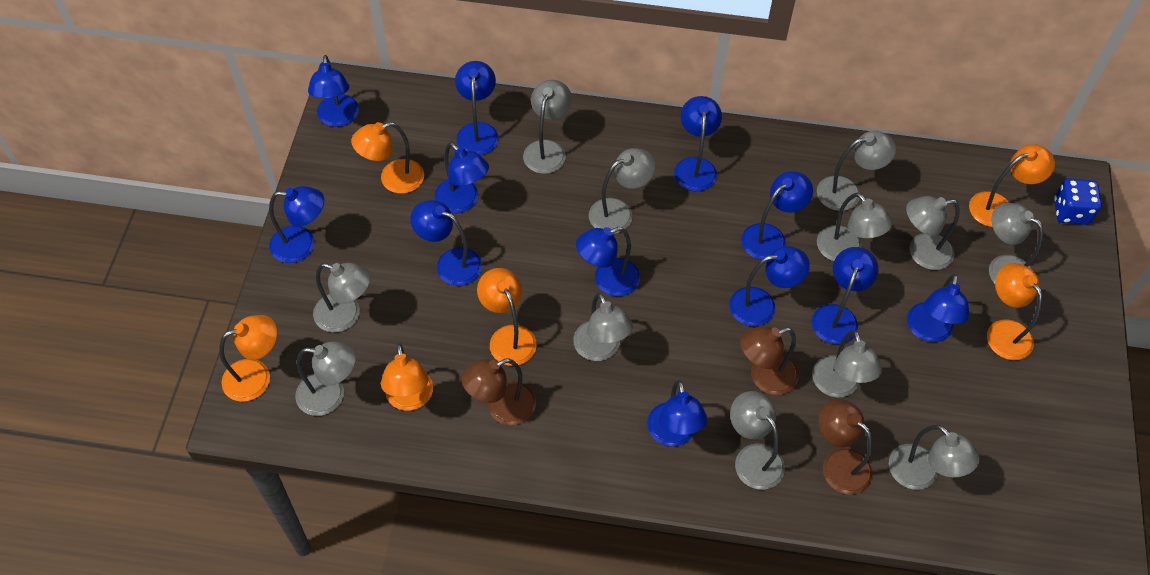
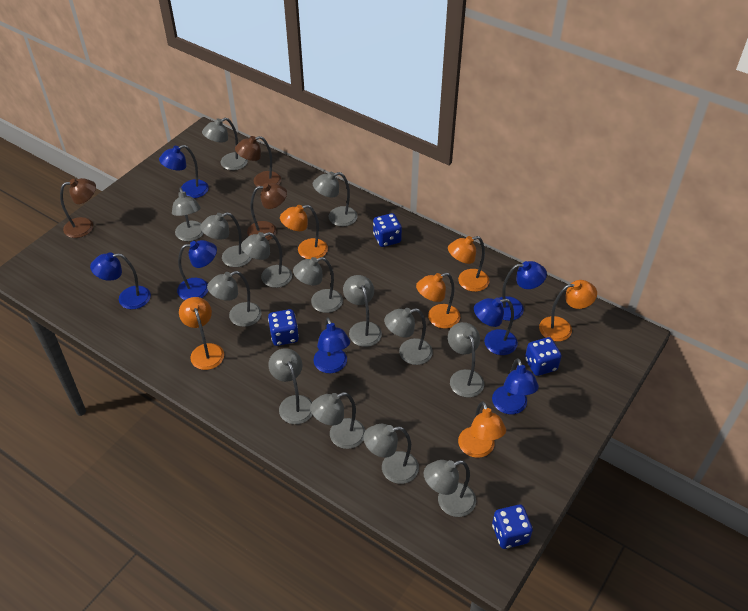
blue dice: 1 -> 4
blue lamp: 12 -> 7
grey lamp: 12 -> 14

